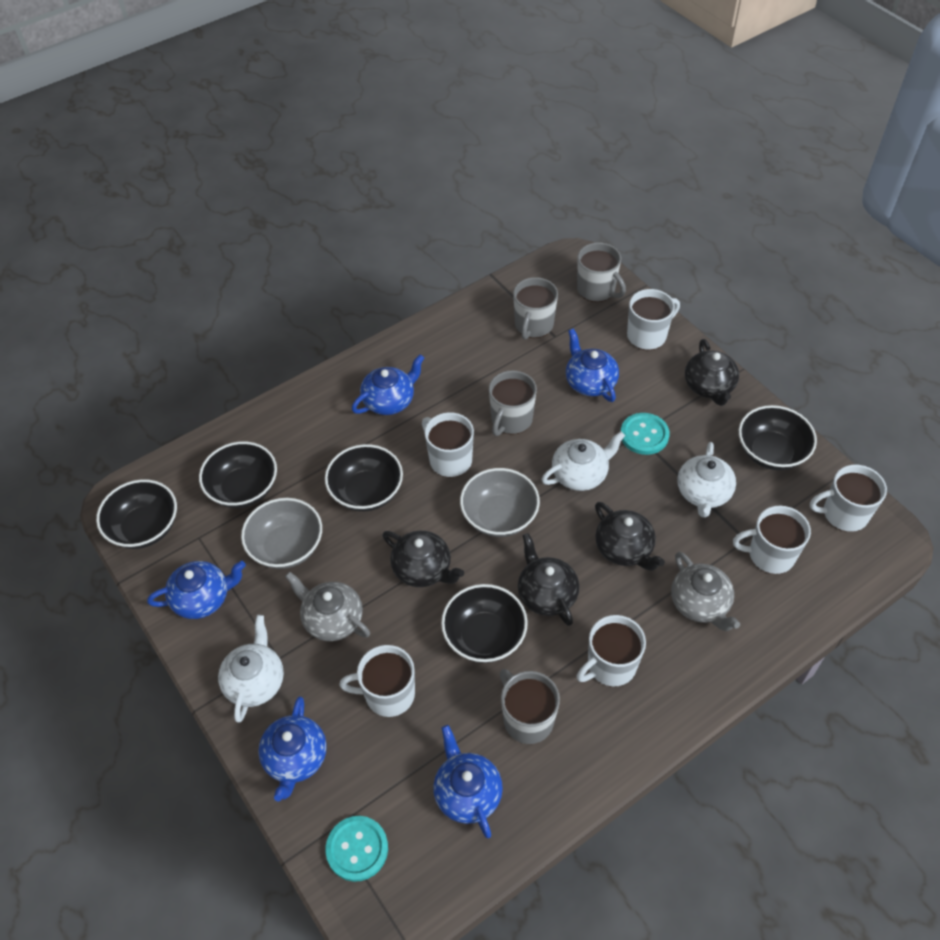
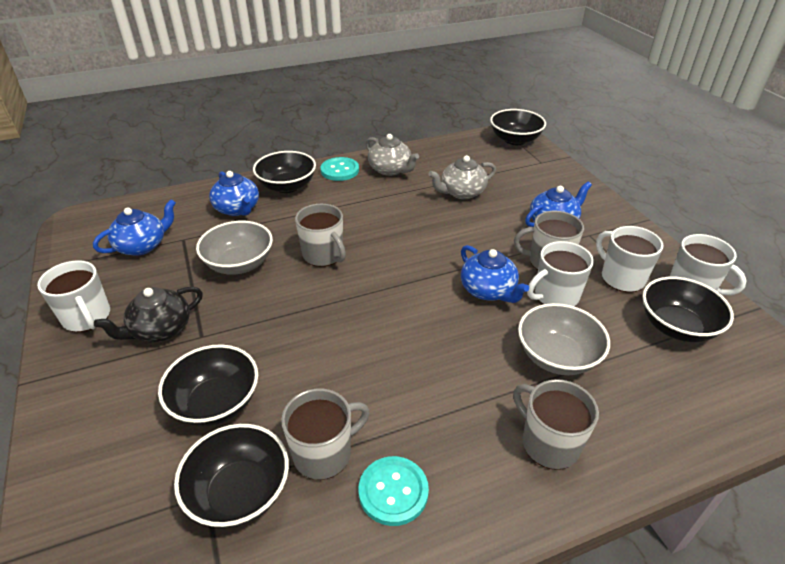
black teapot: 4 -> 1
blue teapot: 5 -> 4
white mug: 6 -> 4
white teapot: 3 -> 0

